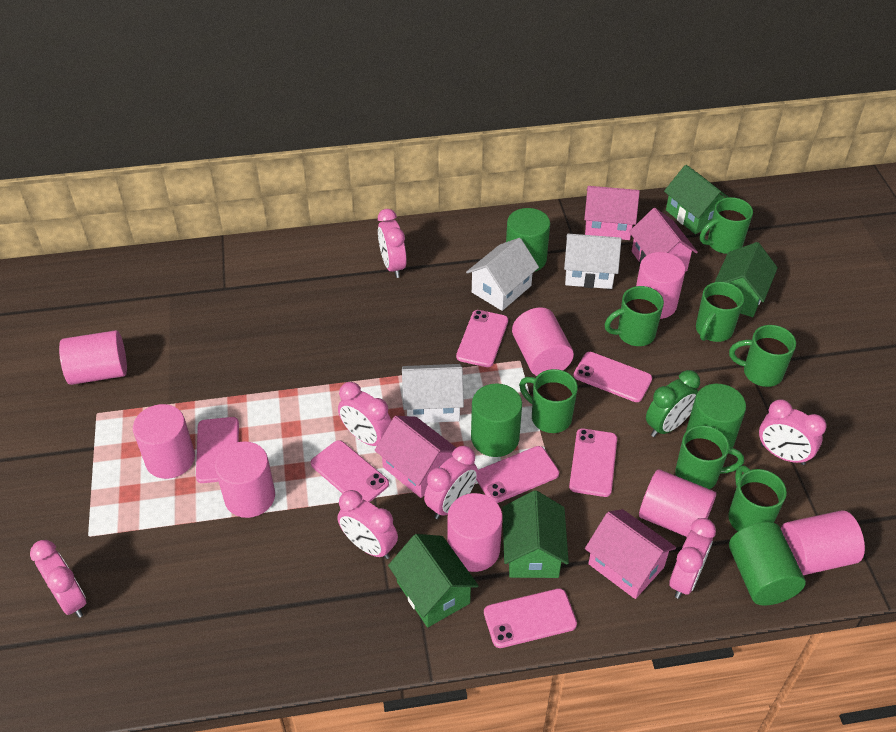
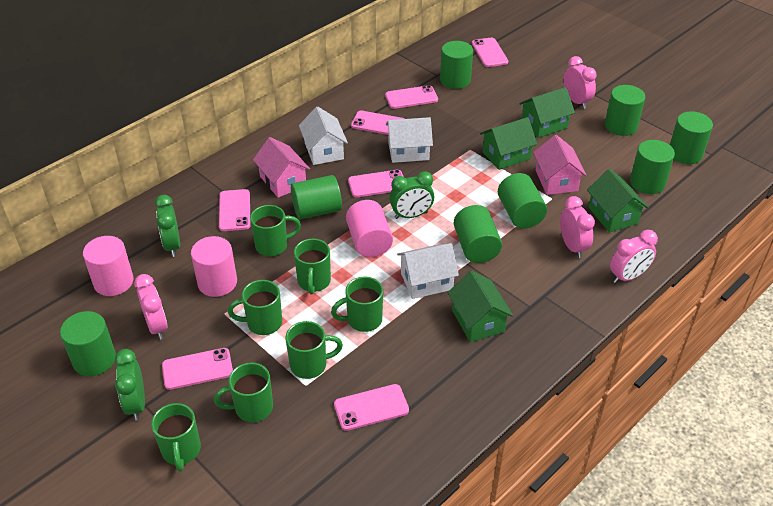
green clock: 1 -> 3
green cylinder: 4 -> 8
pink clock: 7 -> 4
pink cylinder: 8 -> 3
pink house: 4 -> 2

